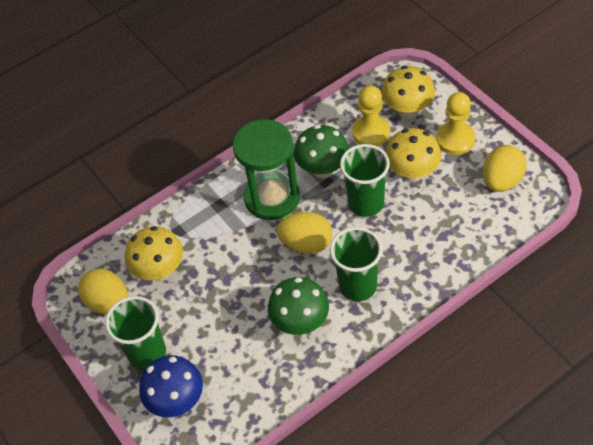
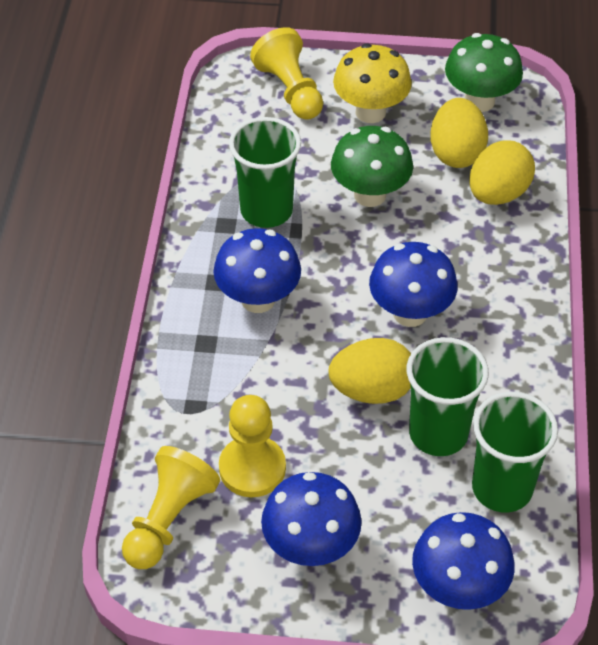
blue mushroom: 1 -> 4
green hourglass: 1 -> 0
yellow mushroom: 3 -> 1
yellow pawn: 2 -> 3

